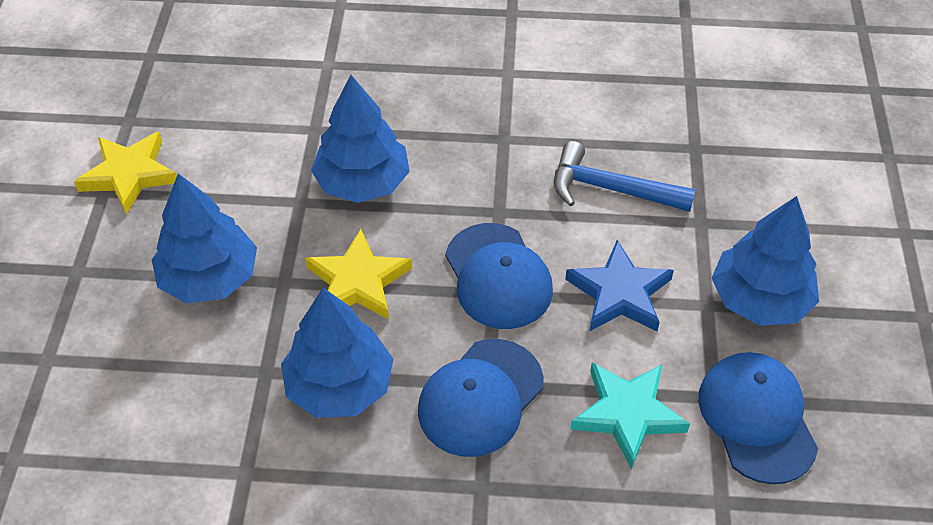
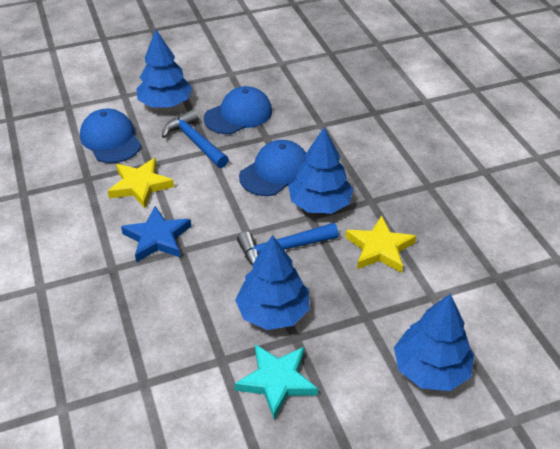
blue hammer: 1 -> 2

